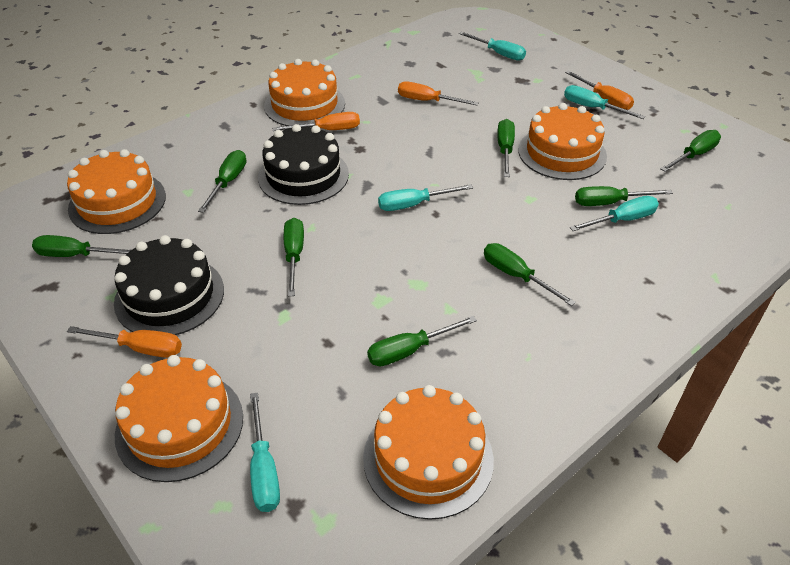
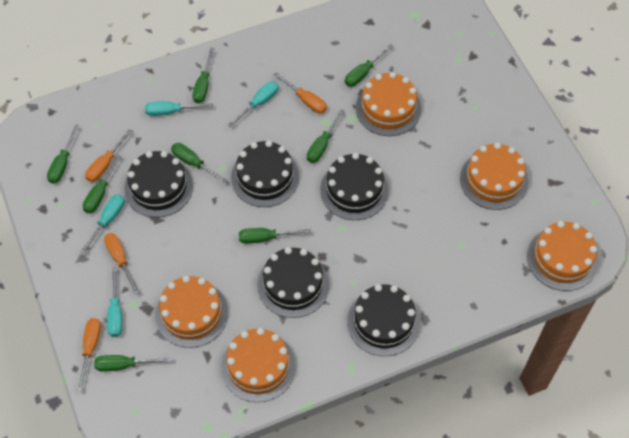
black cake: 2 -> 5
turquoise screwdriver: 5 -> 4

